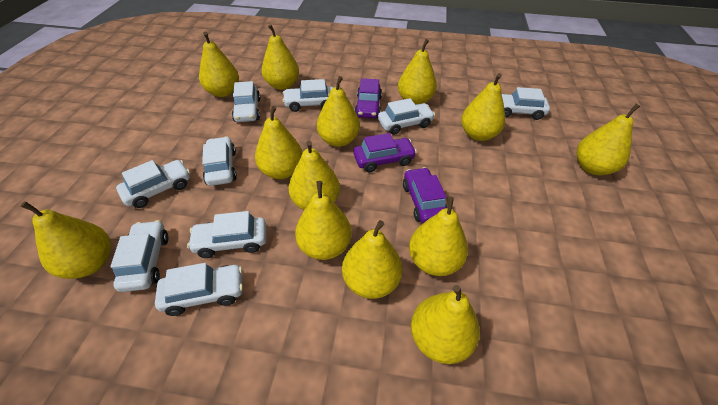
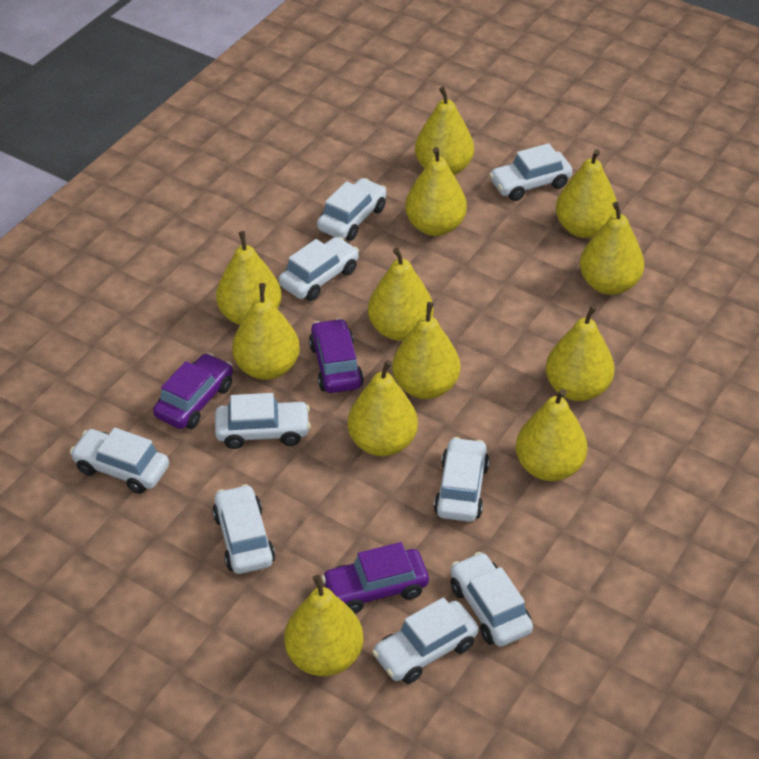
yellow pear: 13 -> 12

